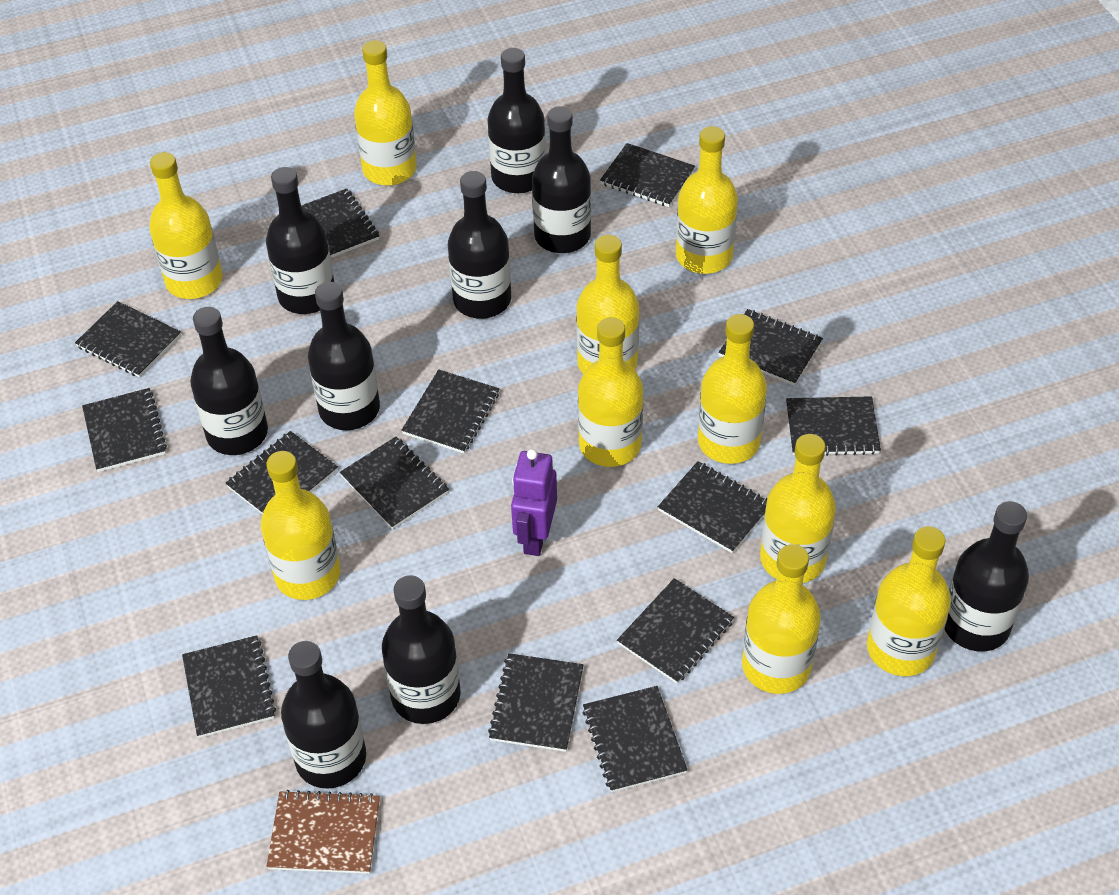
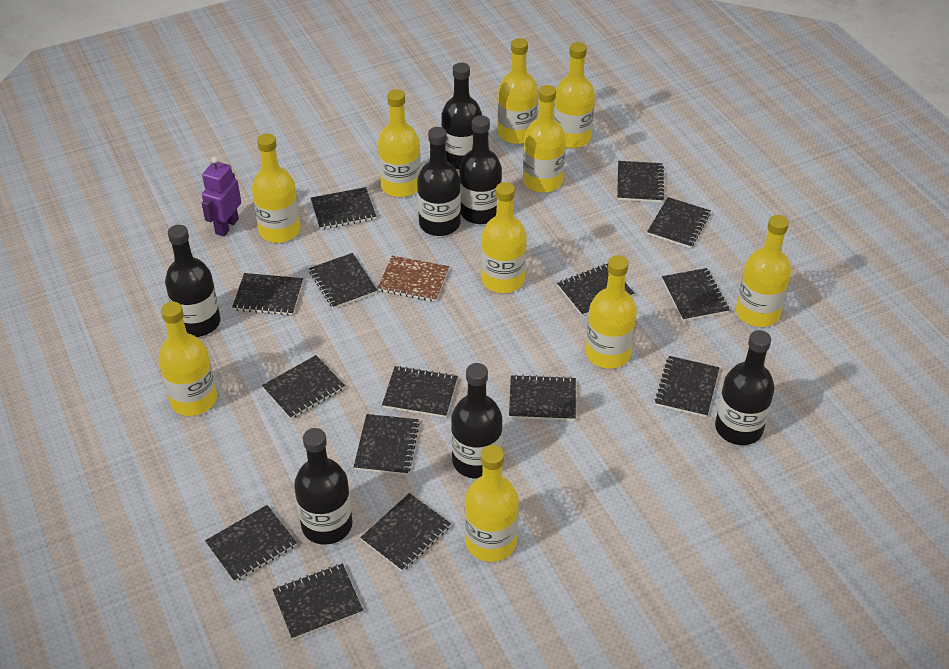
black bottle: 9 -> 7
black notebook: 14 -> 15

